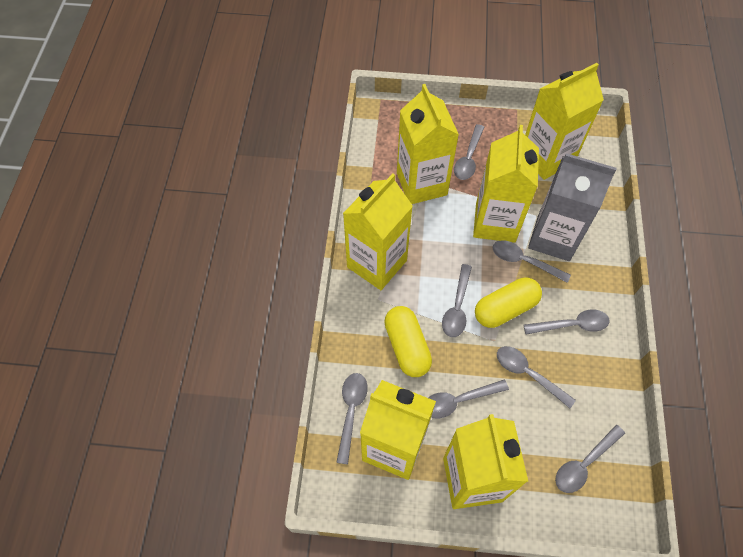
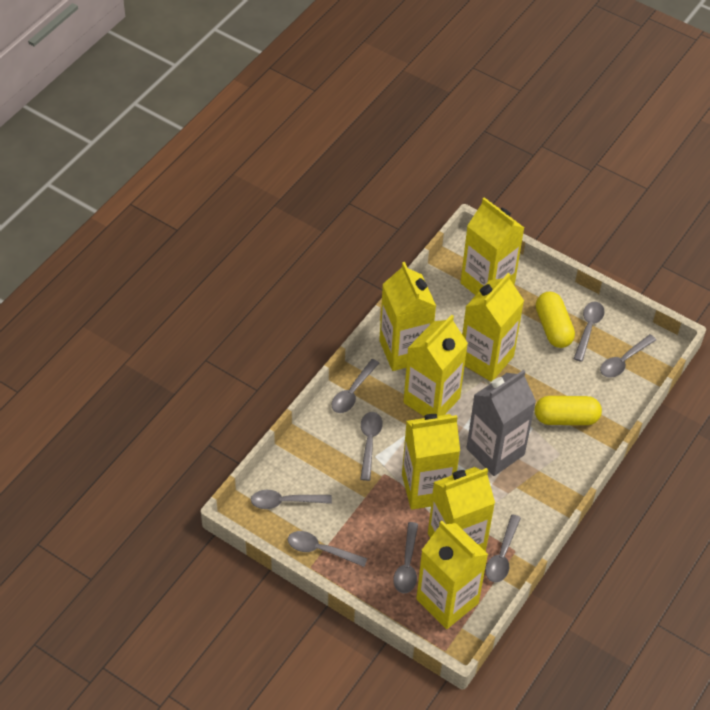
yellow carton: 6 -> 7

